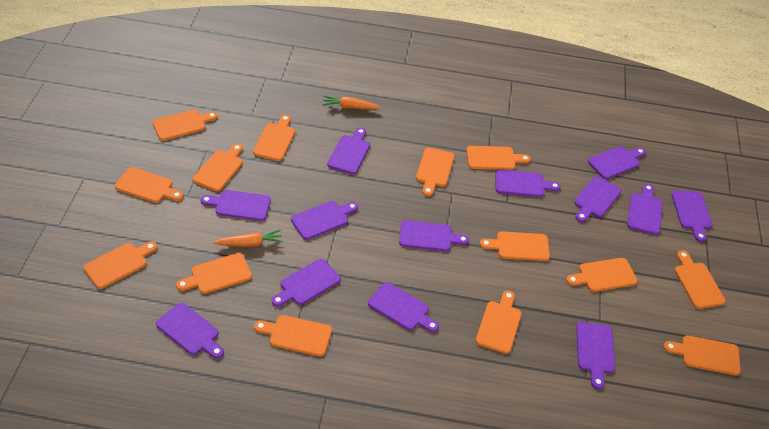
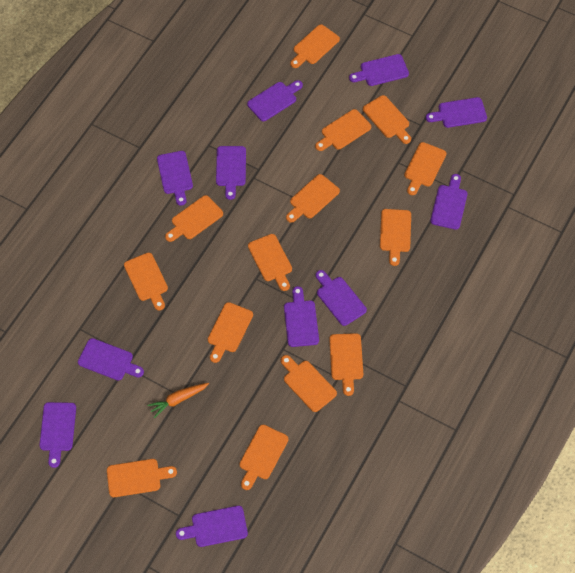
orange carrot: 2 -> 1
purple cutting board: 13 -> 11

